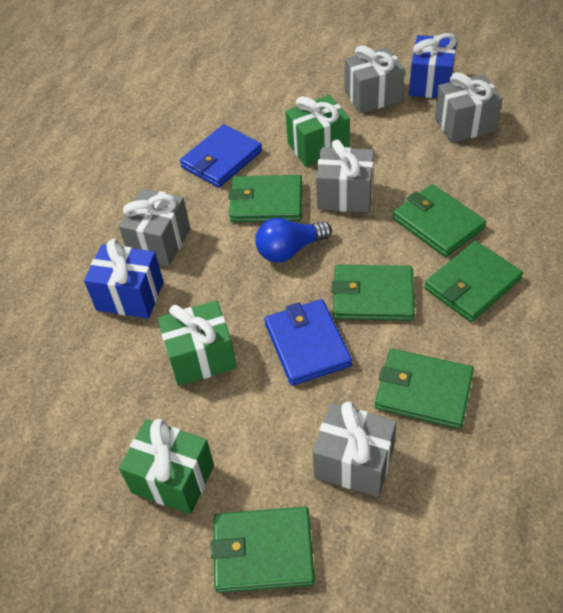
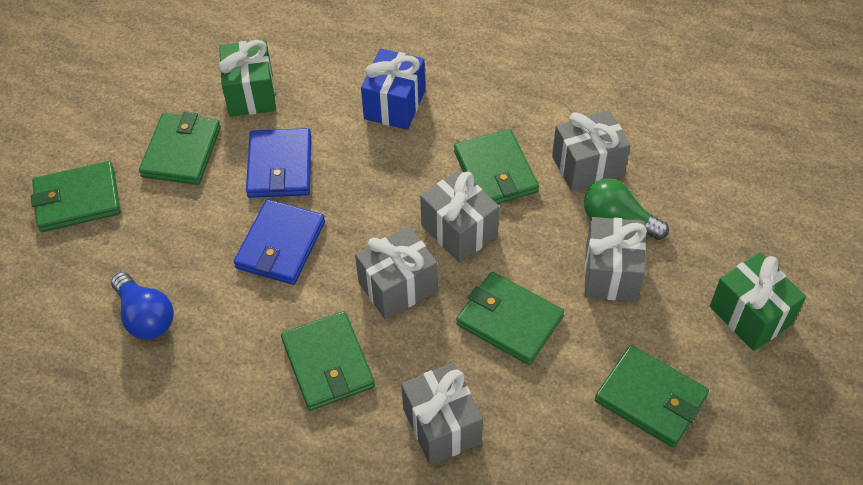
blue gift: 2 -> 1
green gift: 3 -> 2
green light bulb: 0 -> 1

